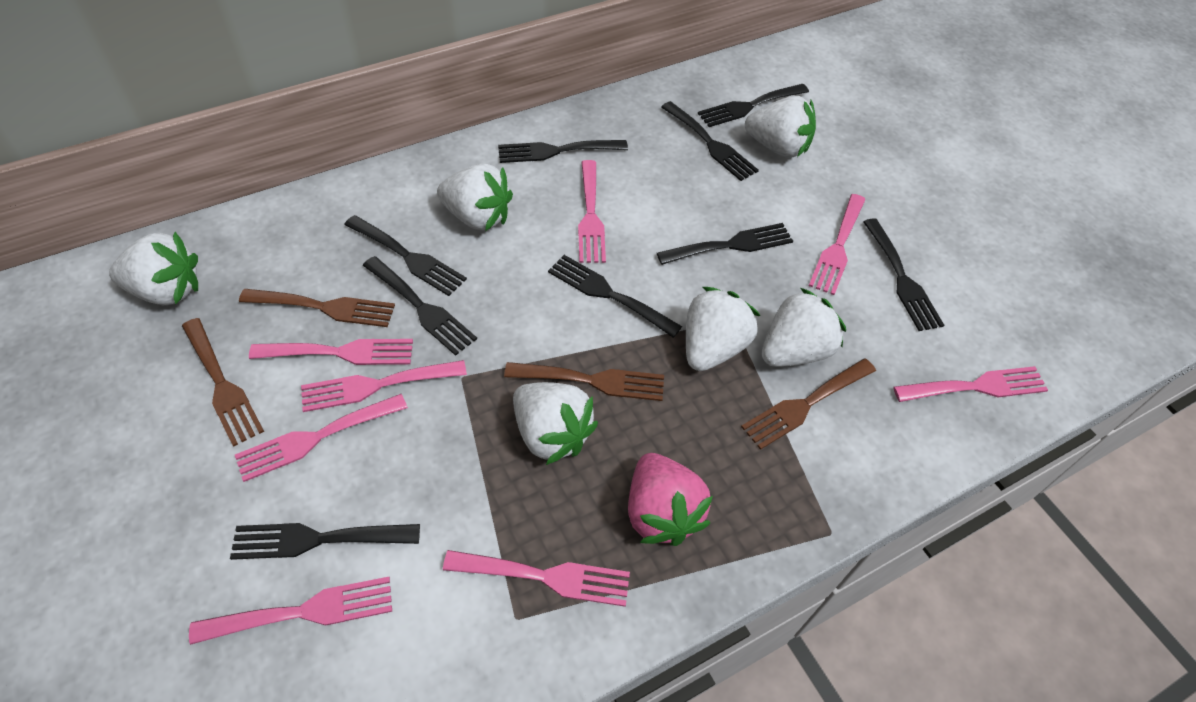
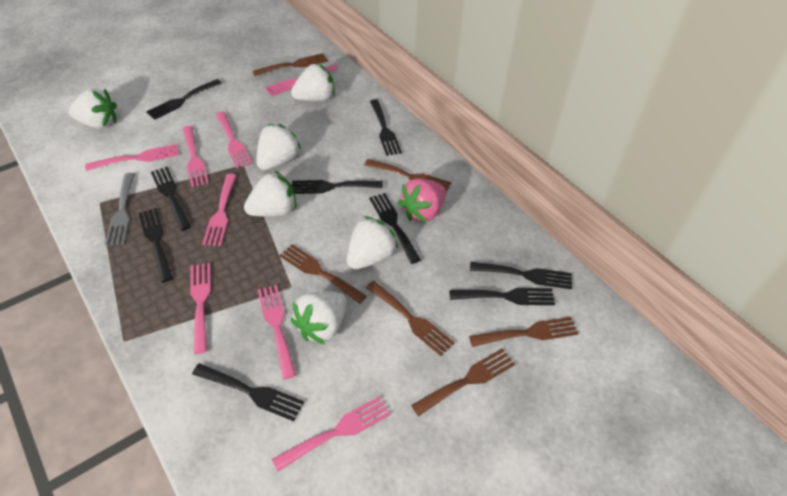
brown fork: 4 -> 6
grey fork: 0 -> 1

